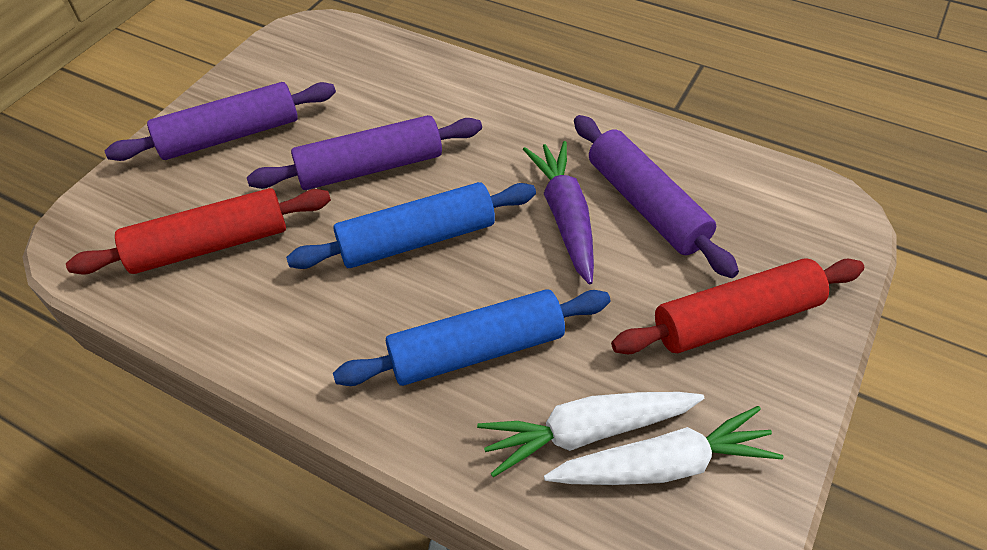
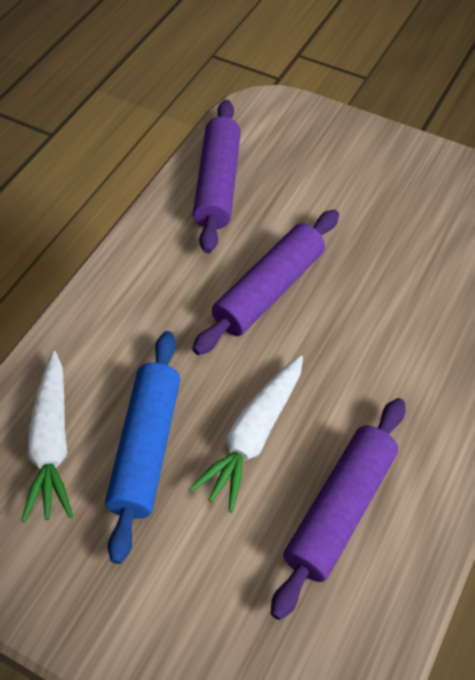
blue rolling pin: 2 -> 1
purple carrot: 1 -> 0
red rolling pin: 2 -> 0

